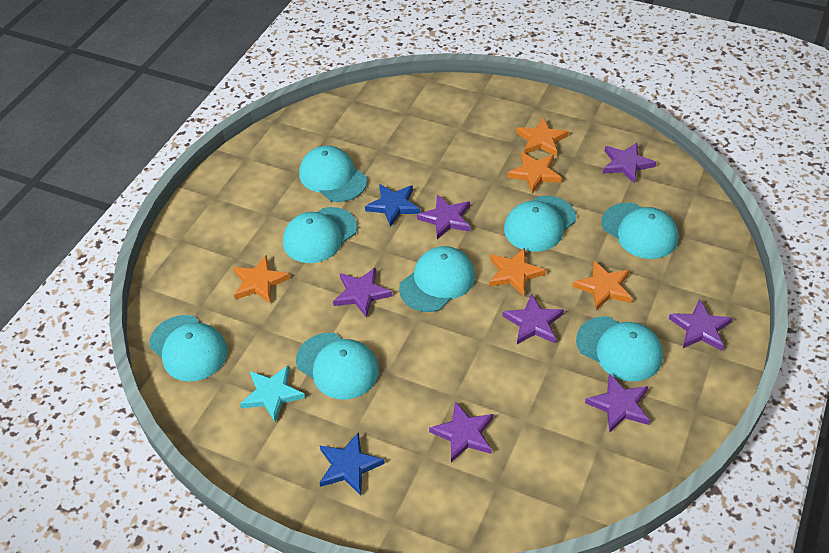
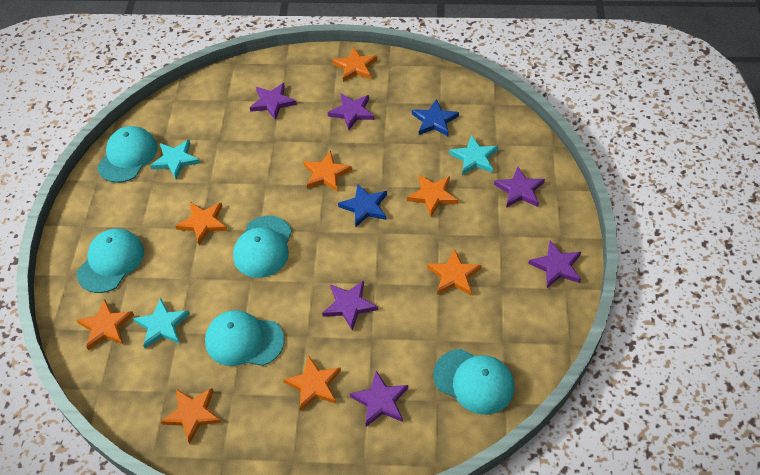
orange star: 5 -> 8
purple star: 7 -> 6
turquoise cap: 8 -> 5
turquoise star: 1 -> 3

